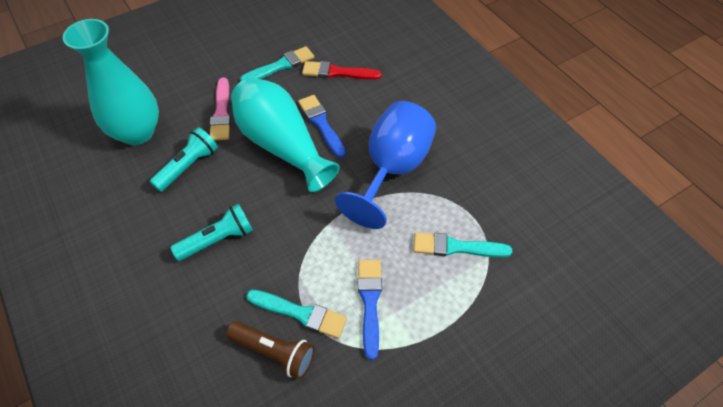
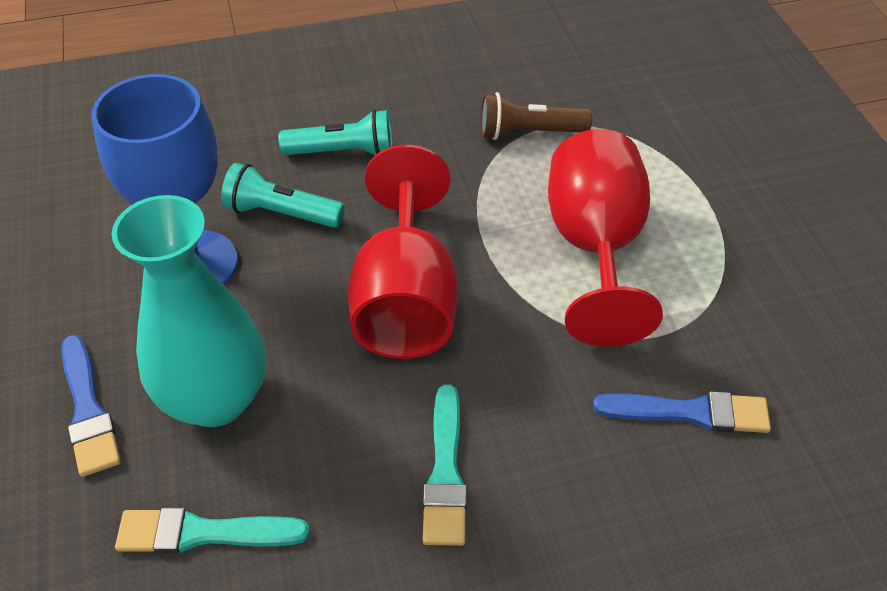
pink brush: 1 -> 0
red brush: 1 -> 0
red goblet: 0 -> 2
turquoise brush: 3 -> 2
turquoise vase: 2 -> 1

